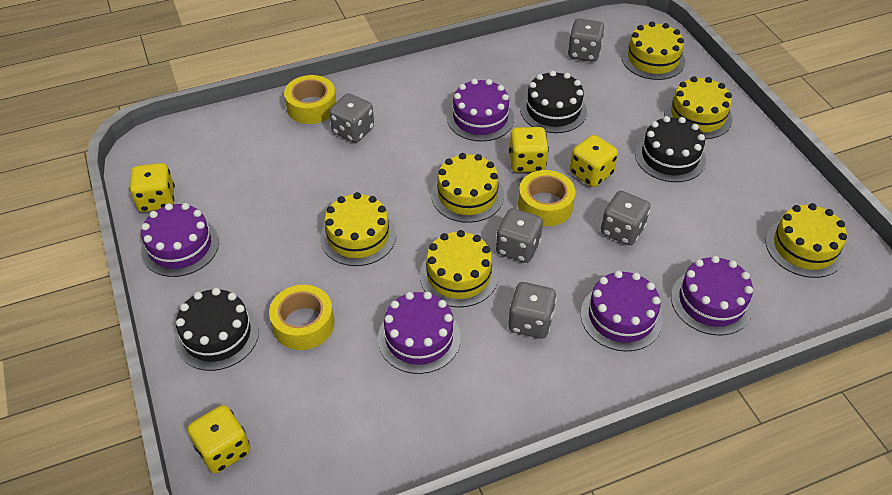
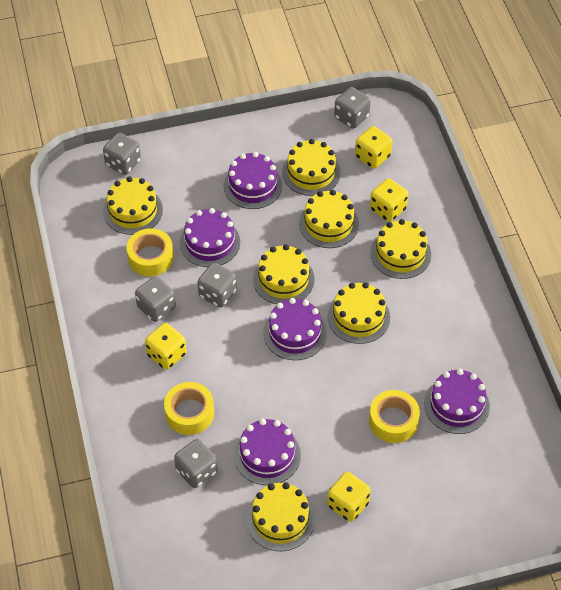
black cake: 3 -> 0
yellow cake: 6 -> 7

